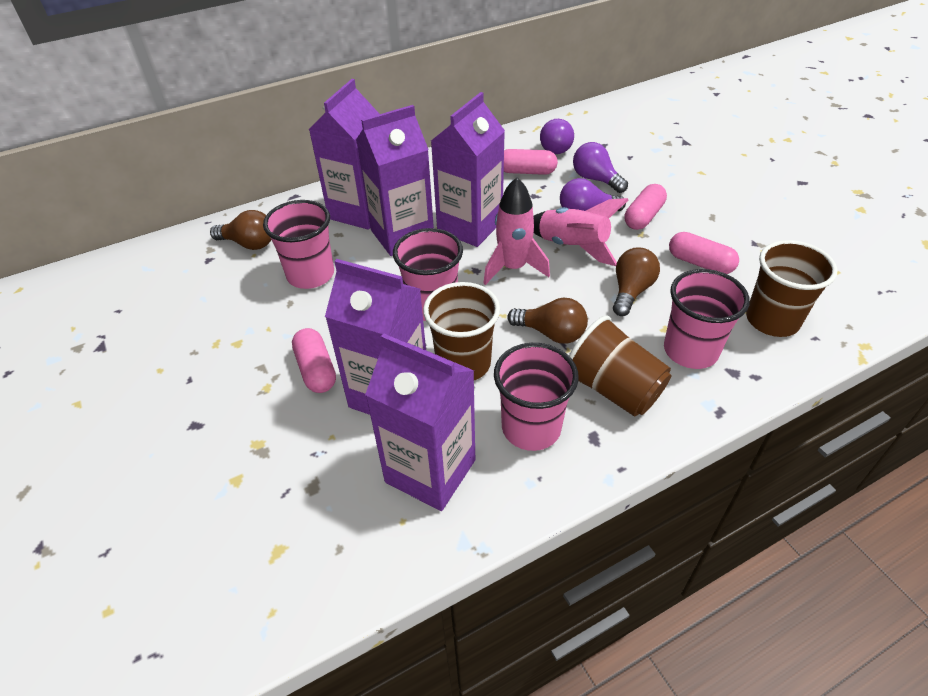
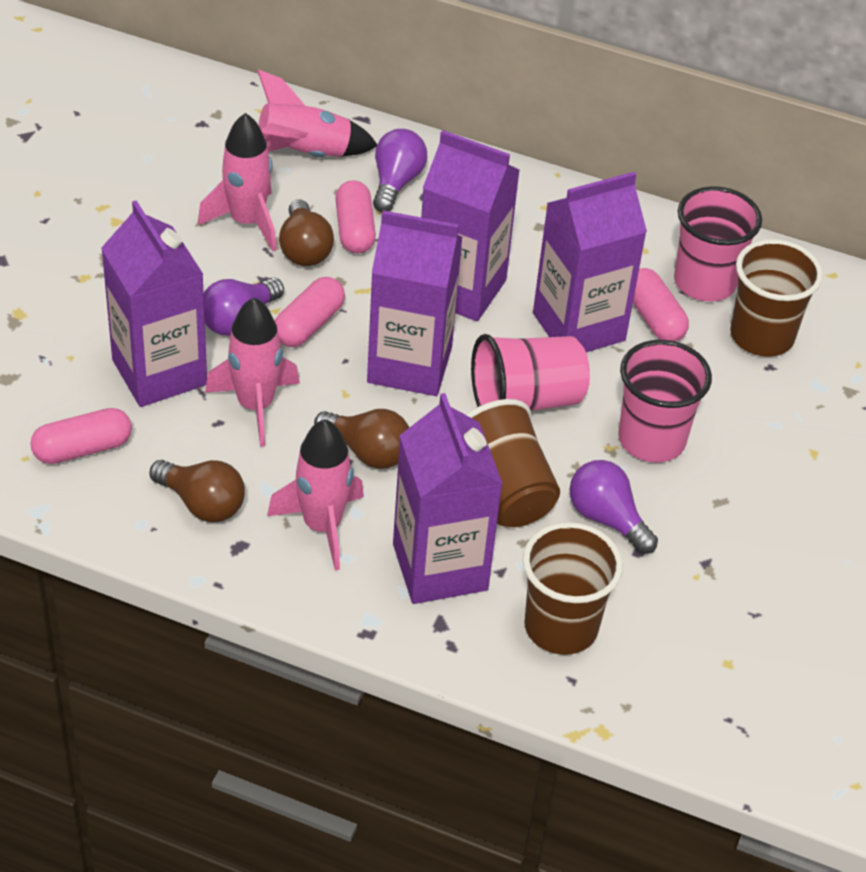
pink cup: 4 -> 3
pink rocket: 2 -> 4

